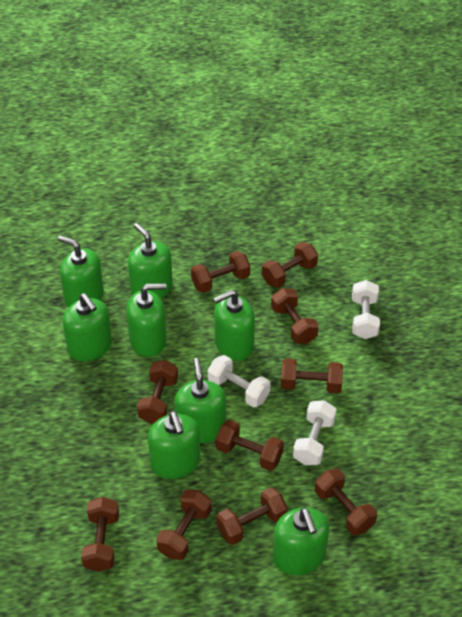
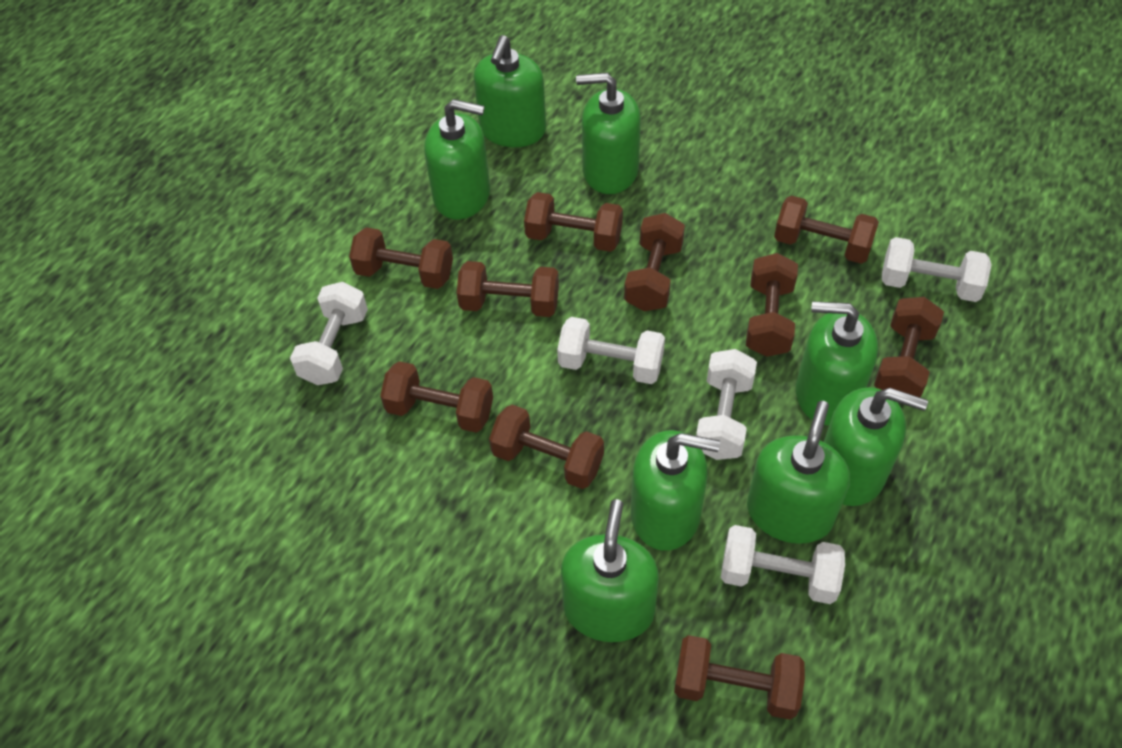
white dumbbell: 3 -> 5

